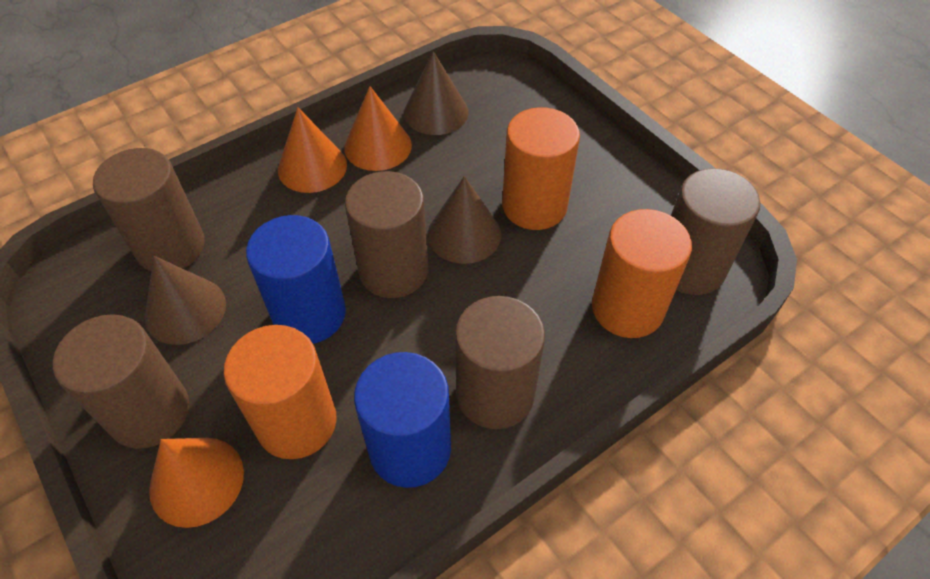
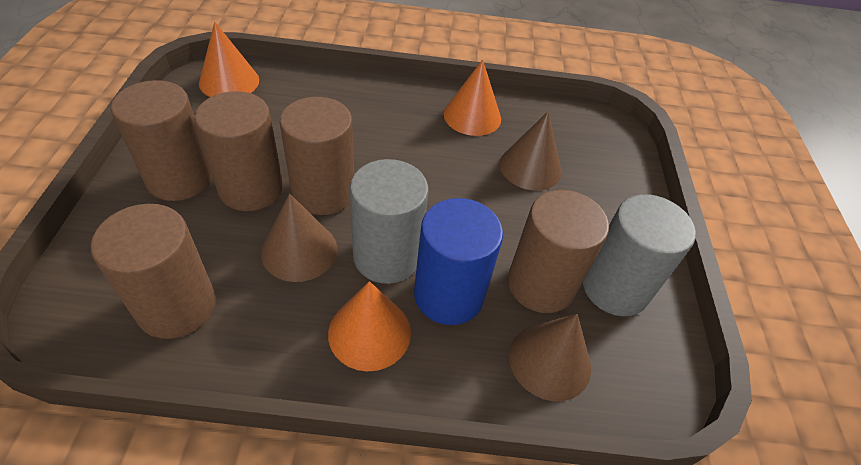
blue cylinder: 2 -> 1
grey cylinder: 0 -> 2
orange cylinder: 3 -> 0

